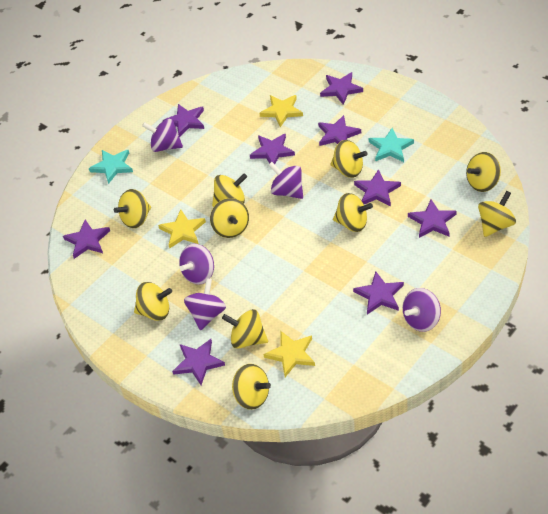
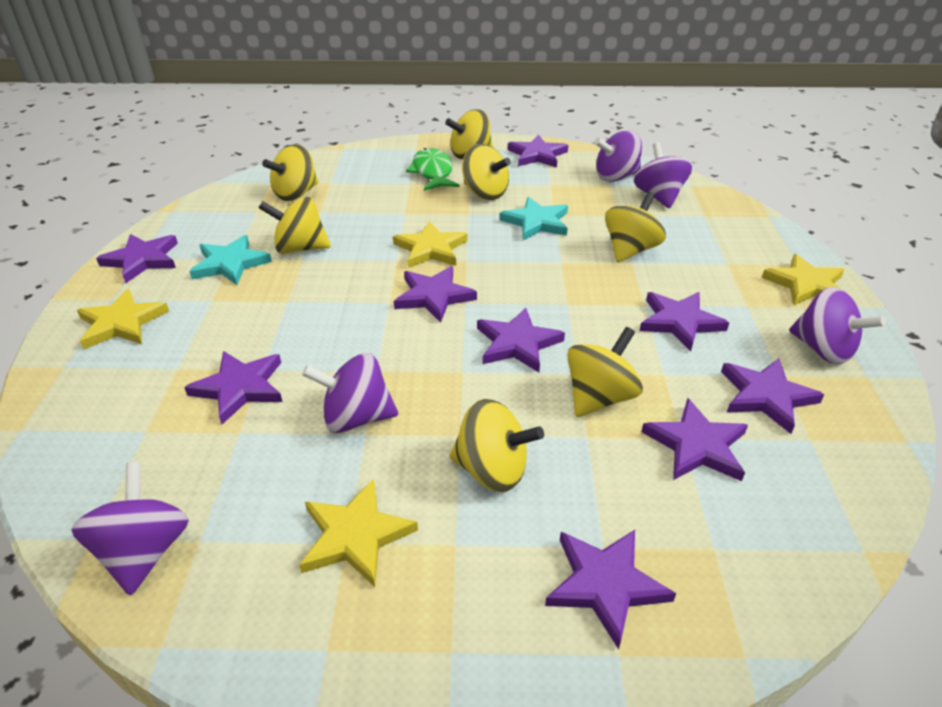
green fish: 0 -> 1
yellow spinning top: 10 -> 7
yellow star: 3 -> 4

